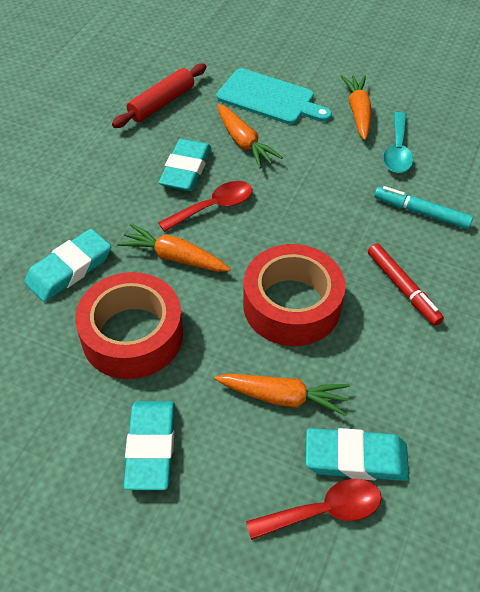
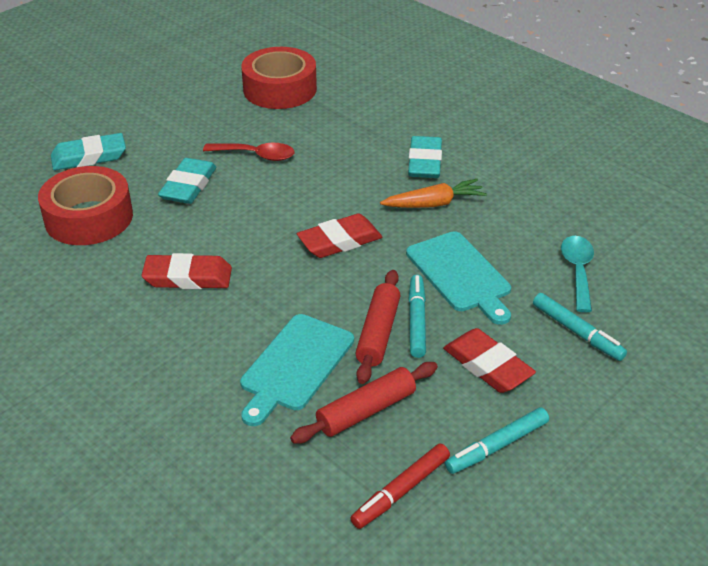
orange carrot: 4 -> 1
red eraser: 0 -> 3
red rolling pin: 1 -> 2
red spoon: 2 -> 1
turquoise cutting board: 1 -> 2
turquoise eraser: 4 -> 3
turquoise marker: 1 -> 3

